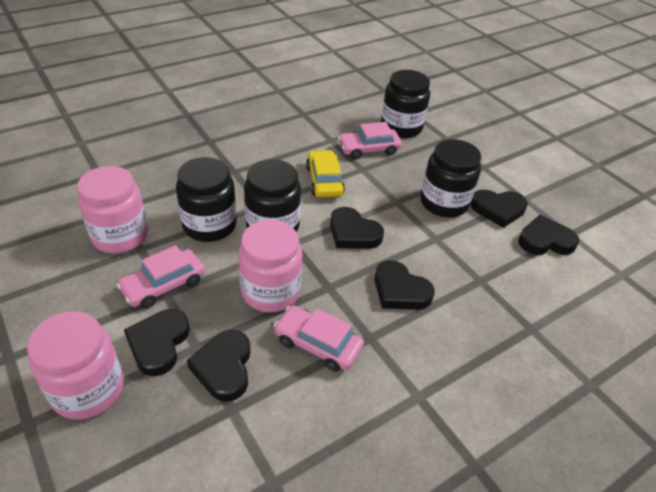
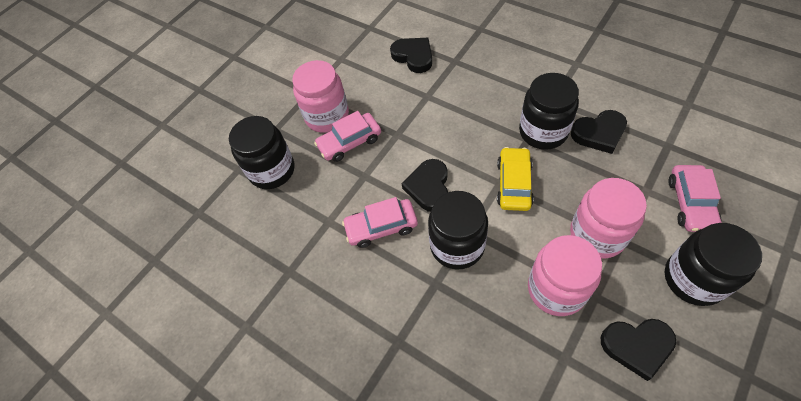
black heart: 6 -> 4

